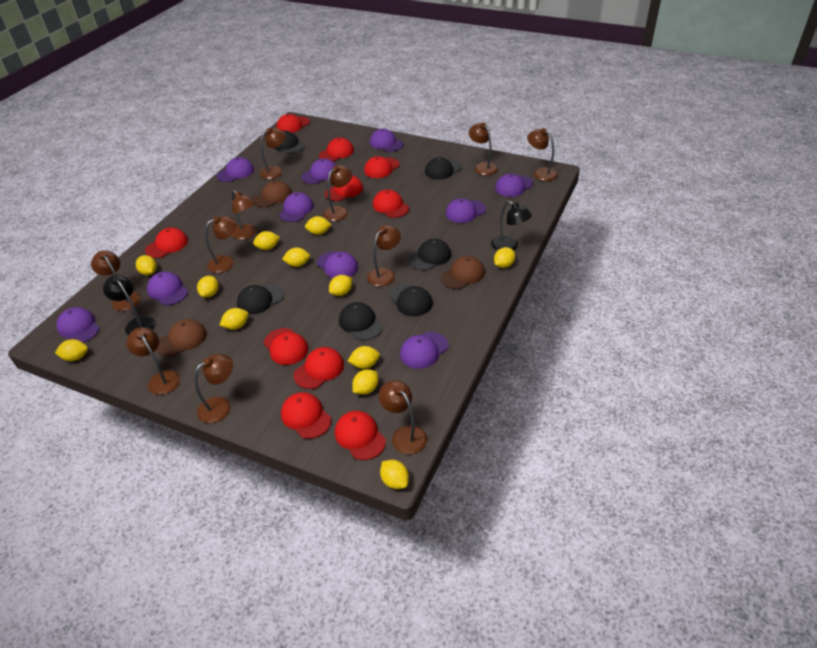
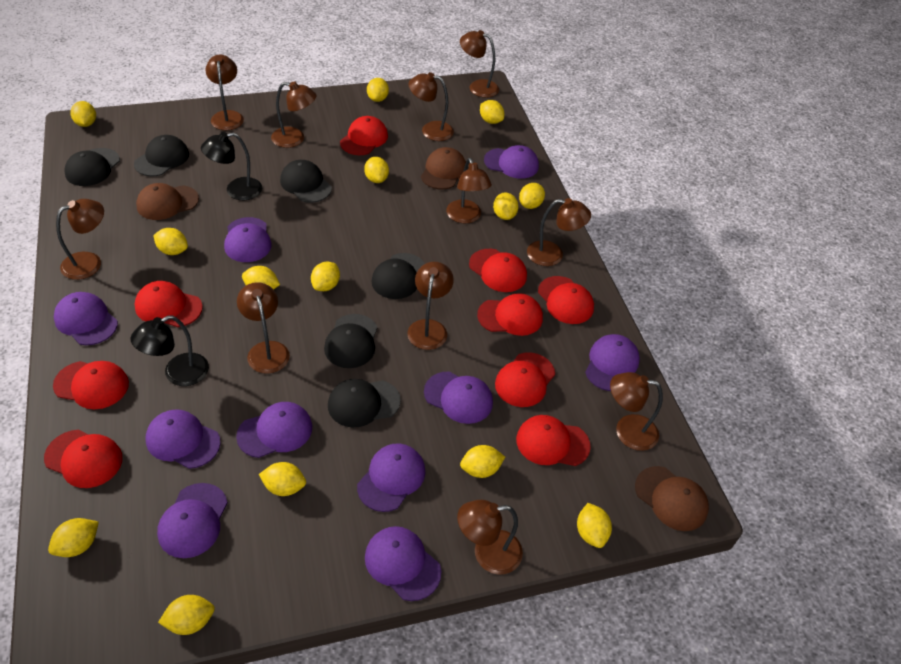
red cap: 10 -> 9
yellow lemon: 12 -> 14

